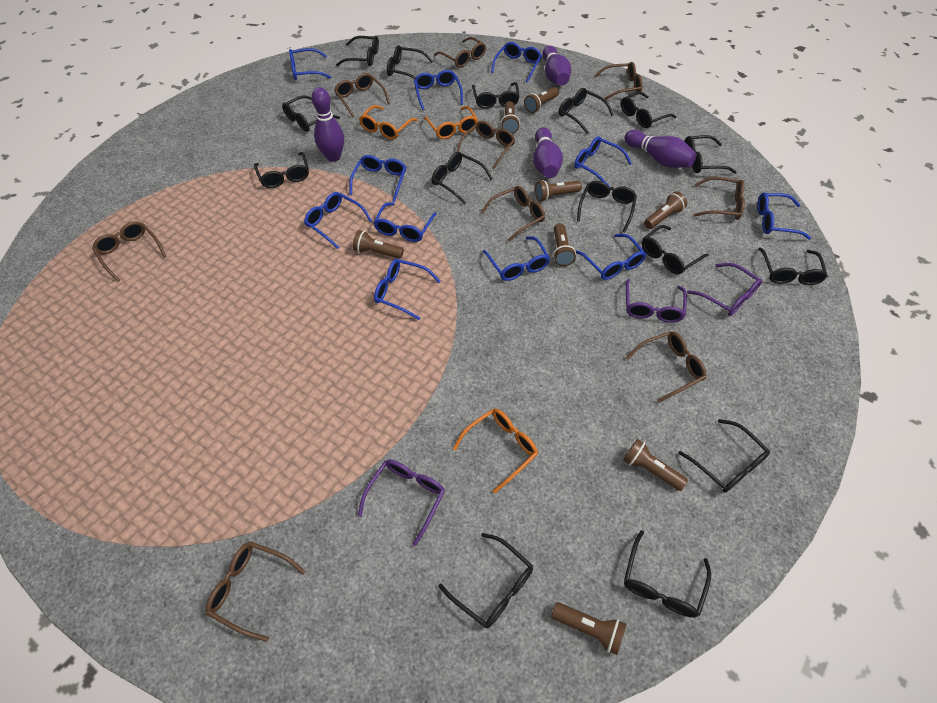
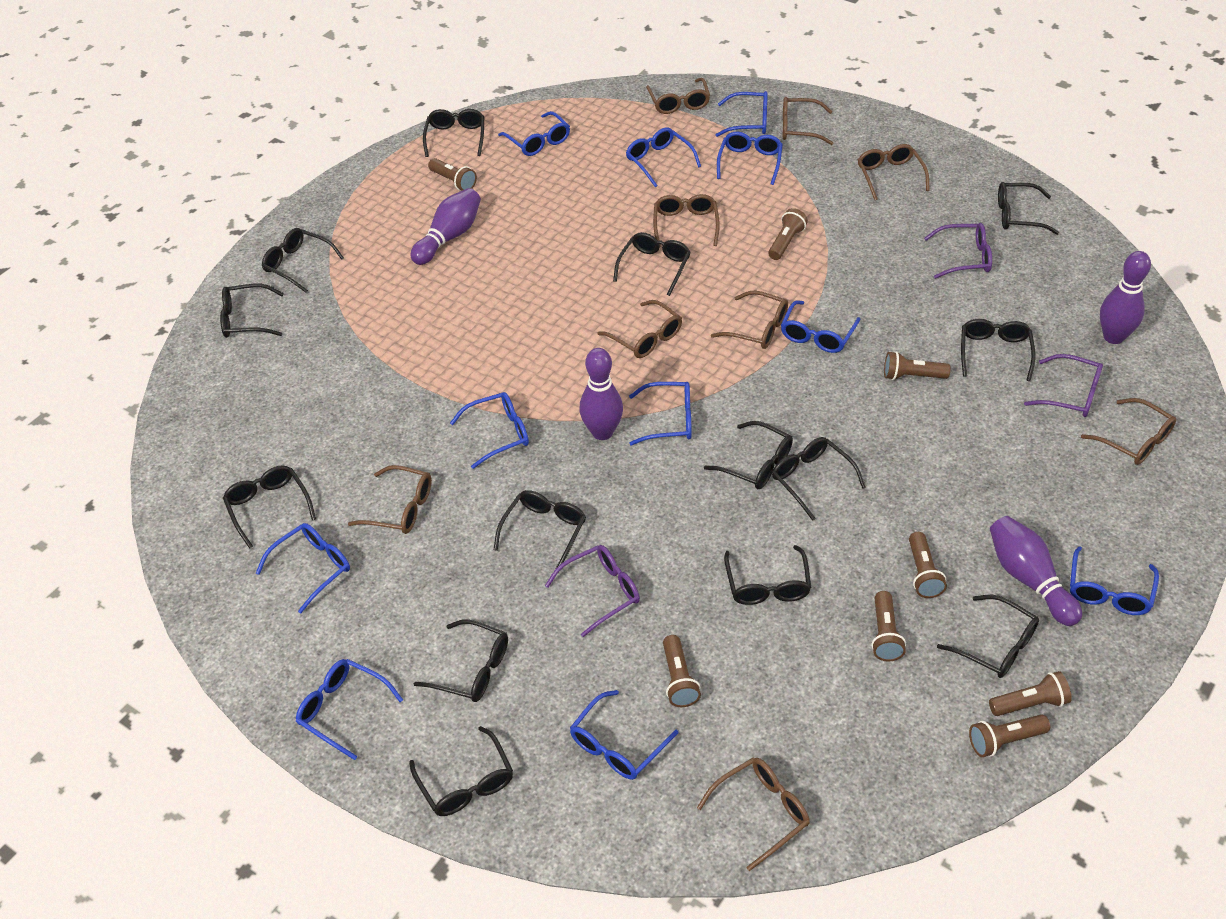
black glasses: 15 -> 14
orange glasses: 3 -> 0

